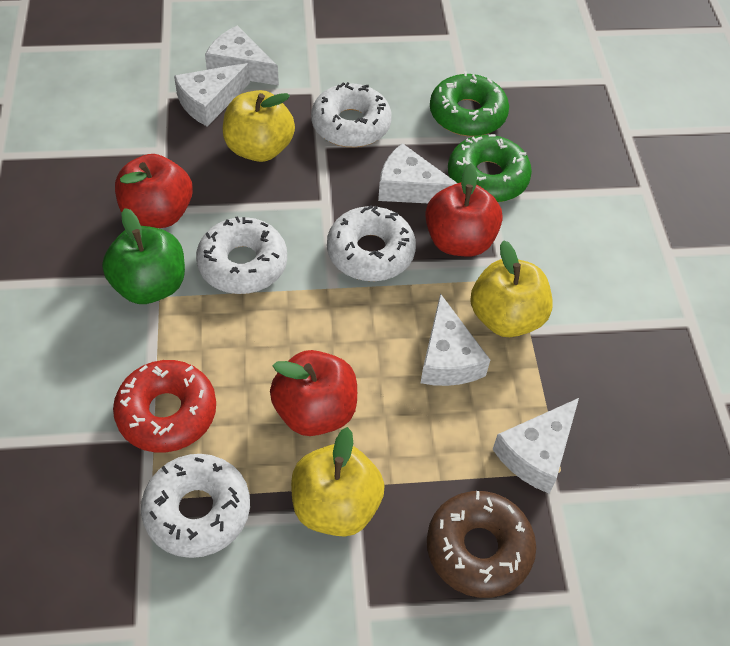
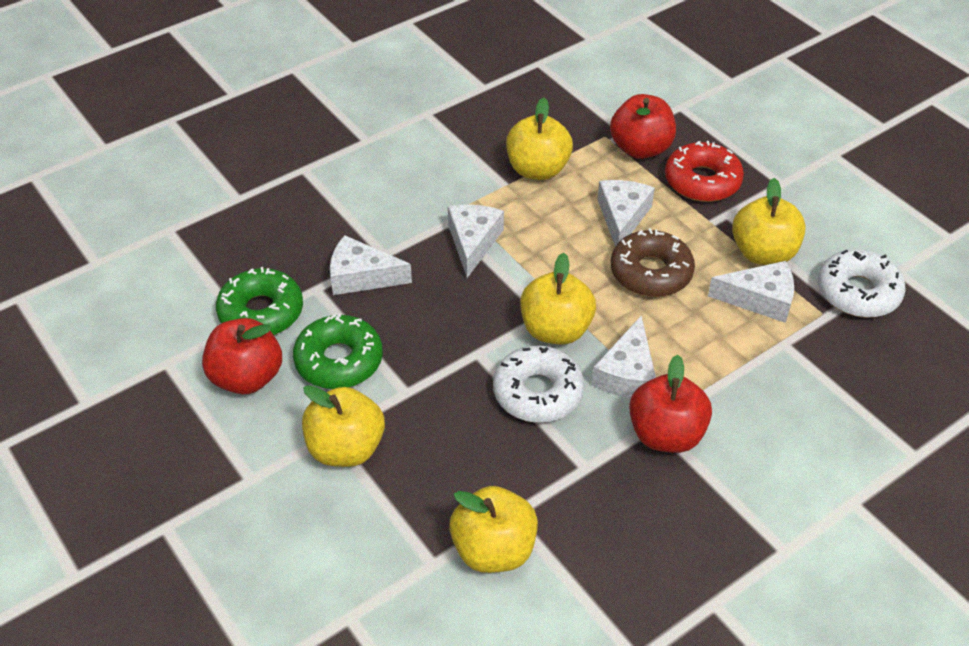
green apple: 1 -> 0
white donut: 4 -> 2
yellow apple: 3 -> 5

